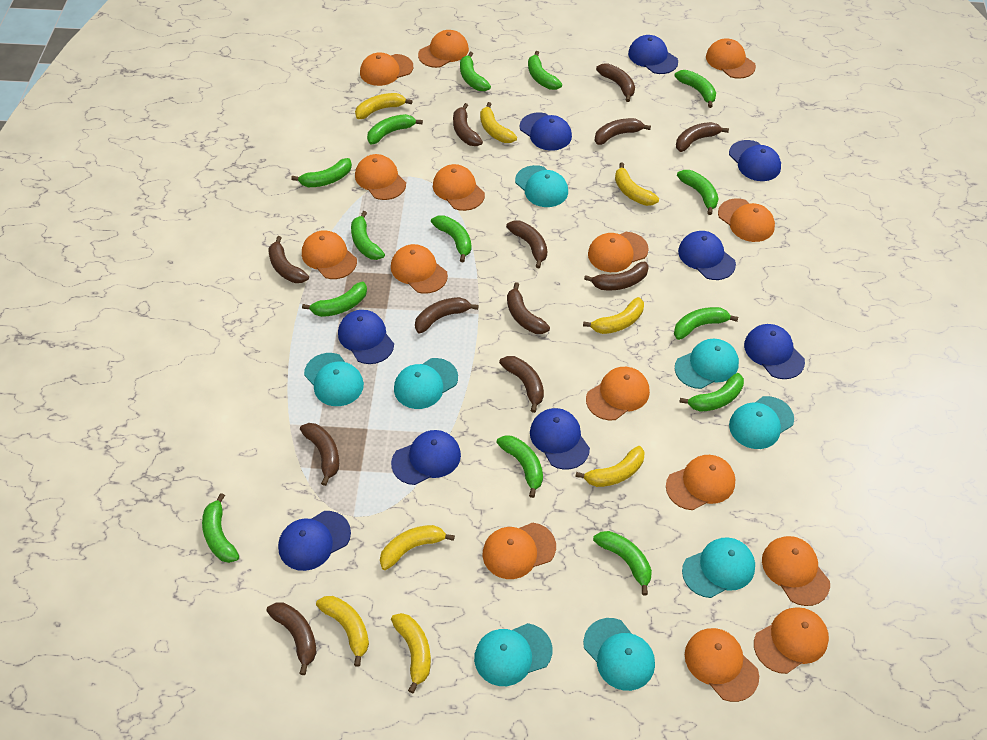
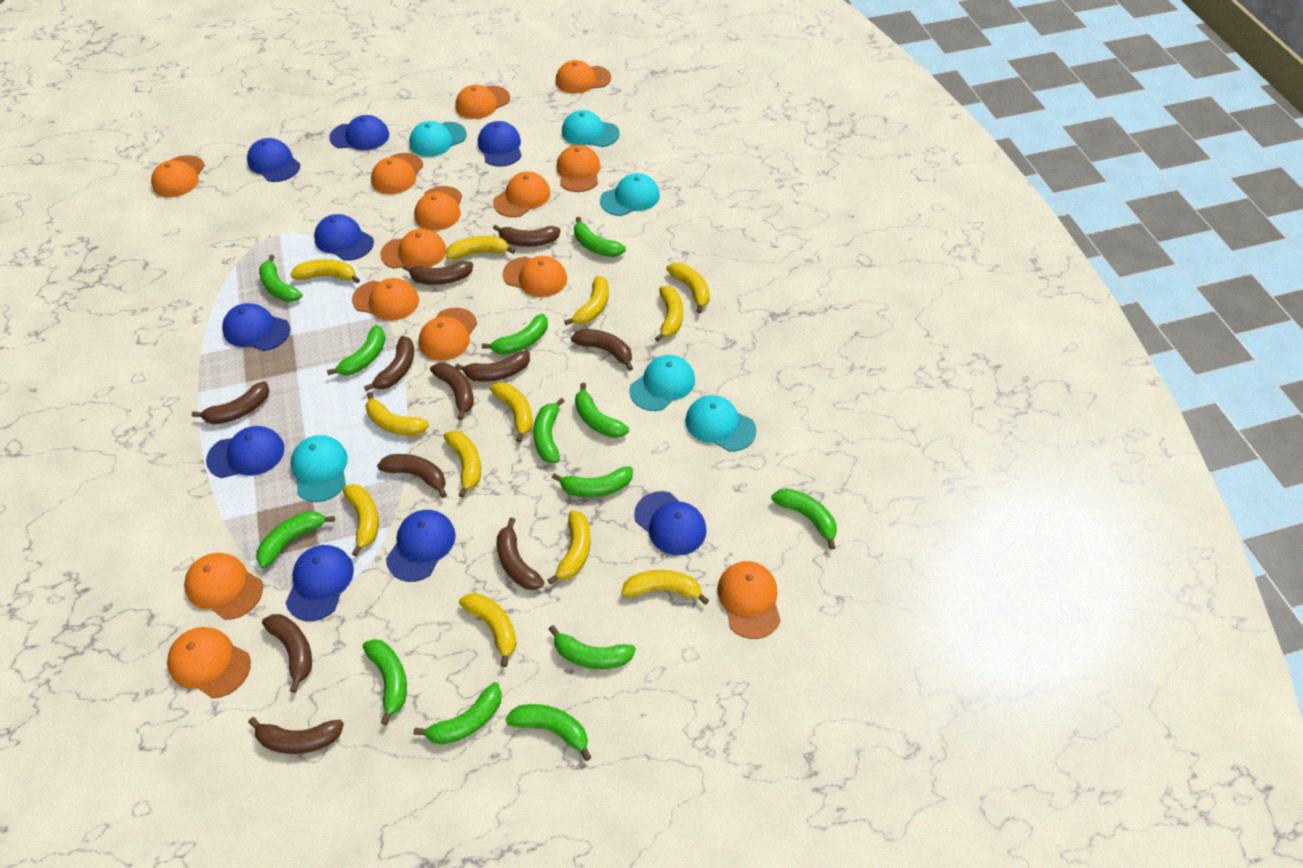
brown banana: 12 -> 11
green banana: 14 -> 13
orange cap: 15 -> 14
turquoise cap: 8 -> 6
yellow banana: 8 -> 12

